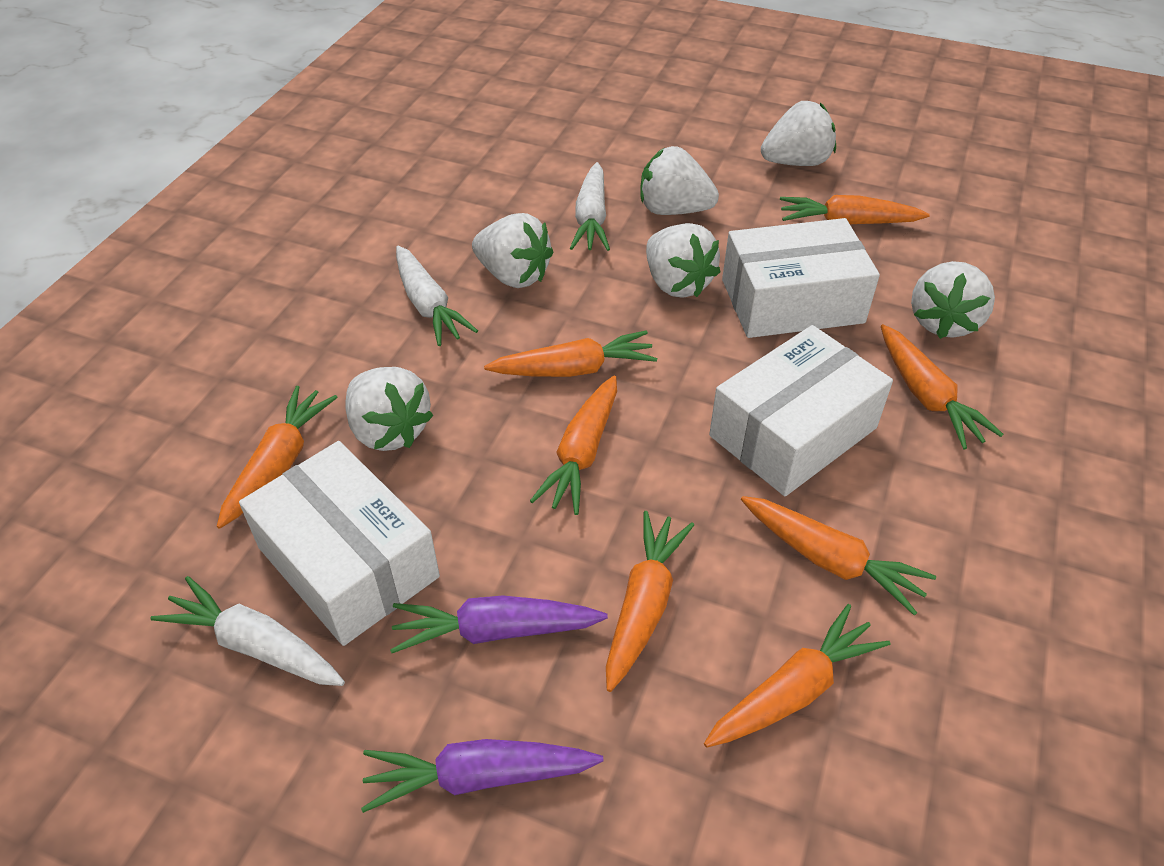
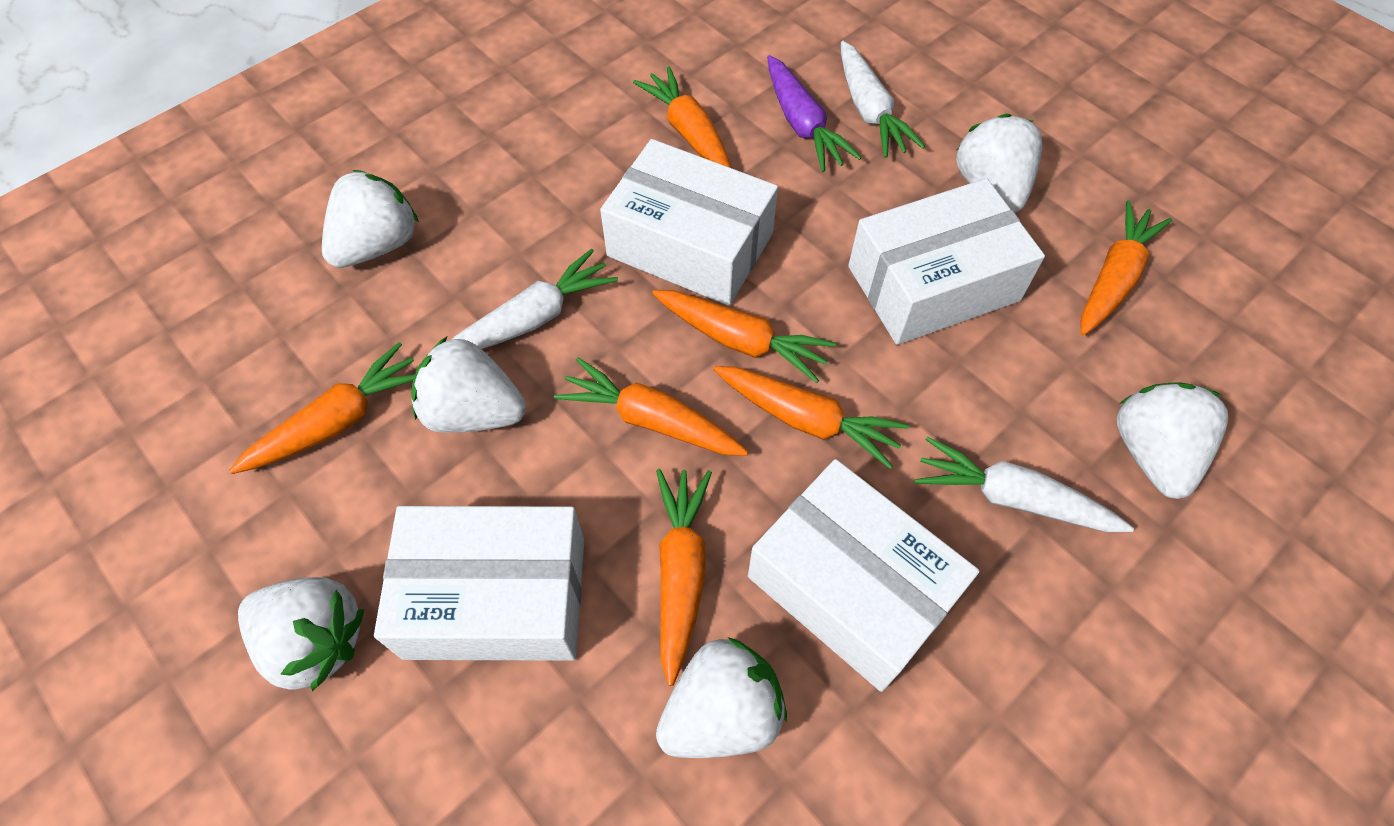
orange carrot: 8 -> 7
purple carrot: 2 -> 1
white box: 3 -> 4

